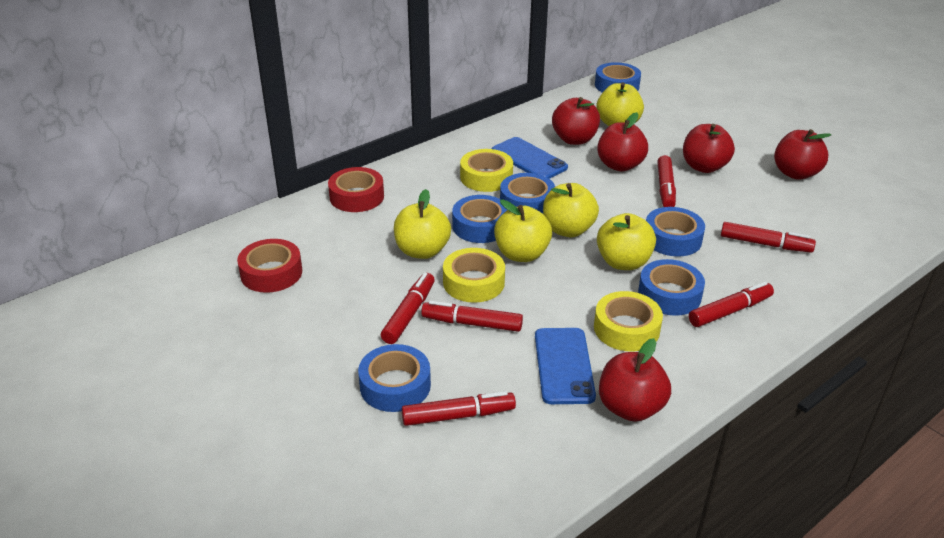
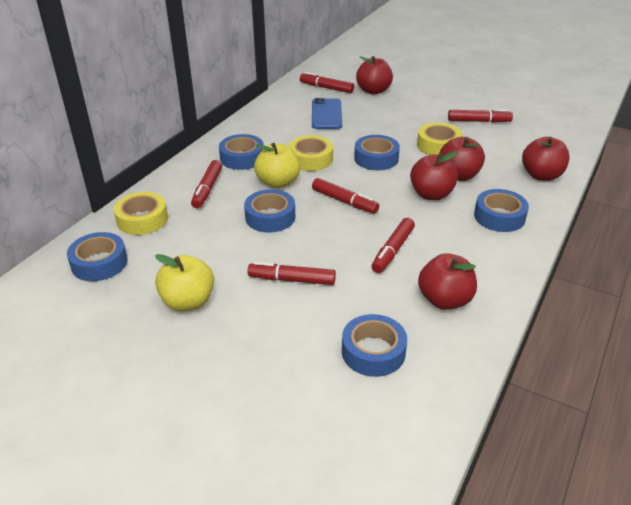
blue phone: 2 -> 1
red tape: 2 -> 0
yellow apple: 5 -> 2

